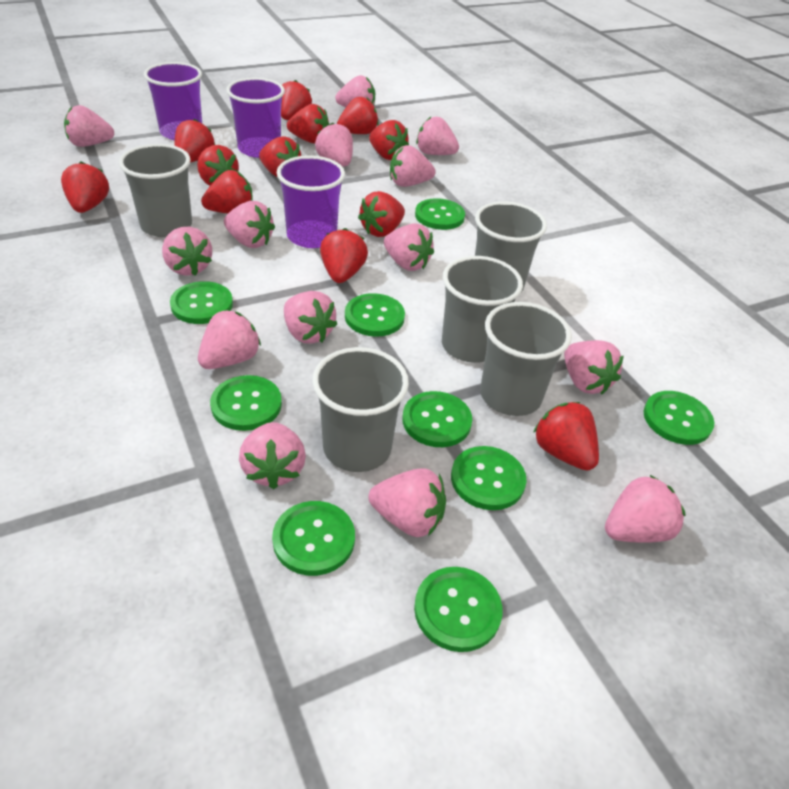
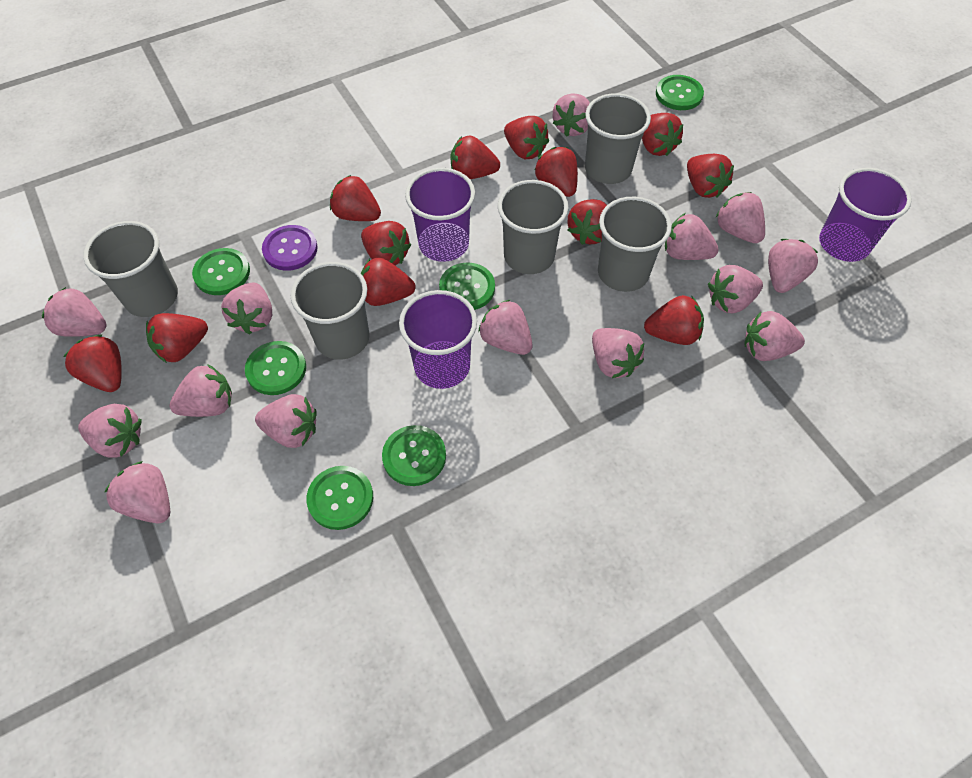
green button: 9 -> 6
purple button: 0 -> 1

